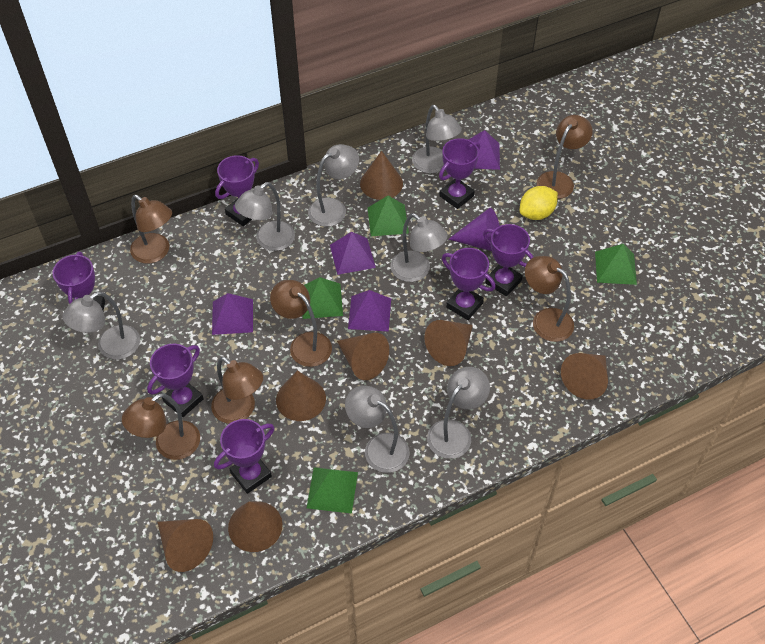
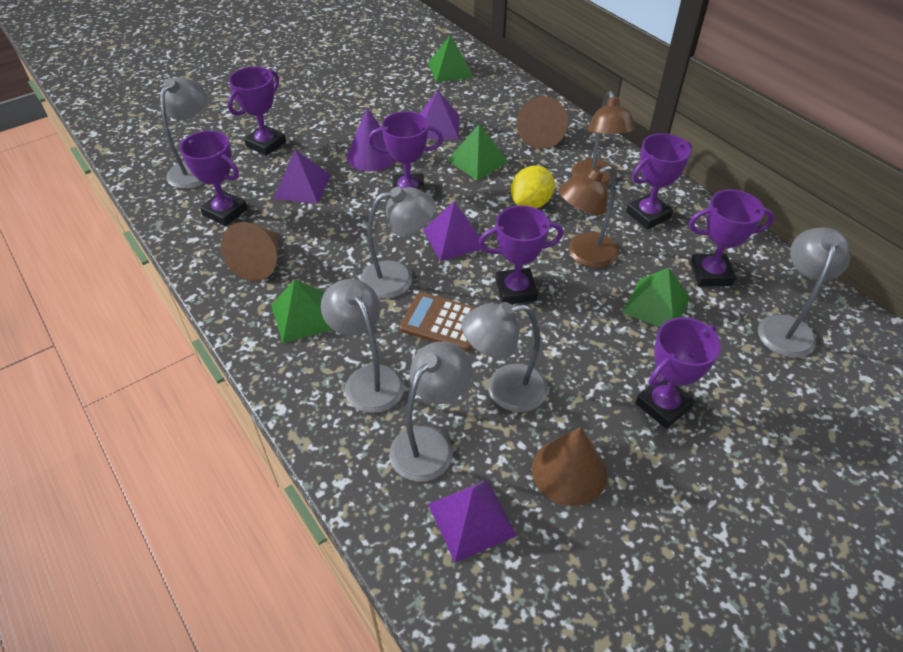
brown calculator: 0 -> 1
brown cone: 7 -> 3
brown lamp: 6 -> 2
grey lamp: 7 -> 6

